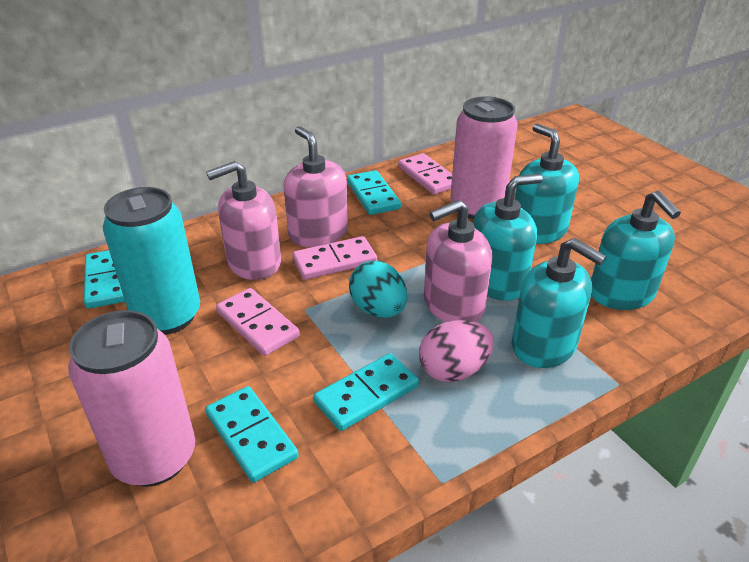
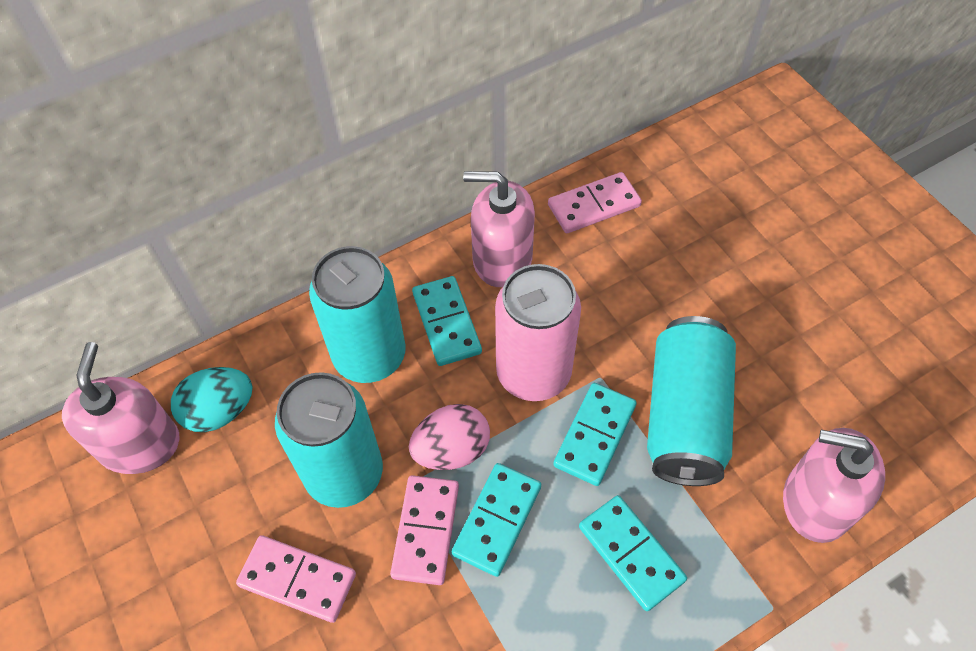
pink can: 2 -> 1
turquoise can: 1 -> 3
turquoise soap dispenser: 4 -> 0

